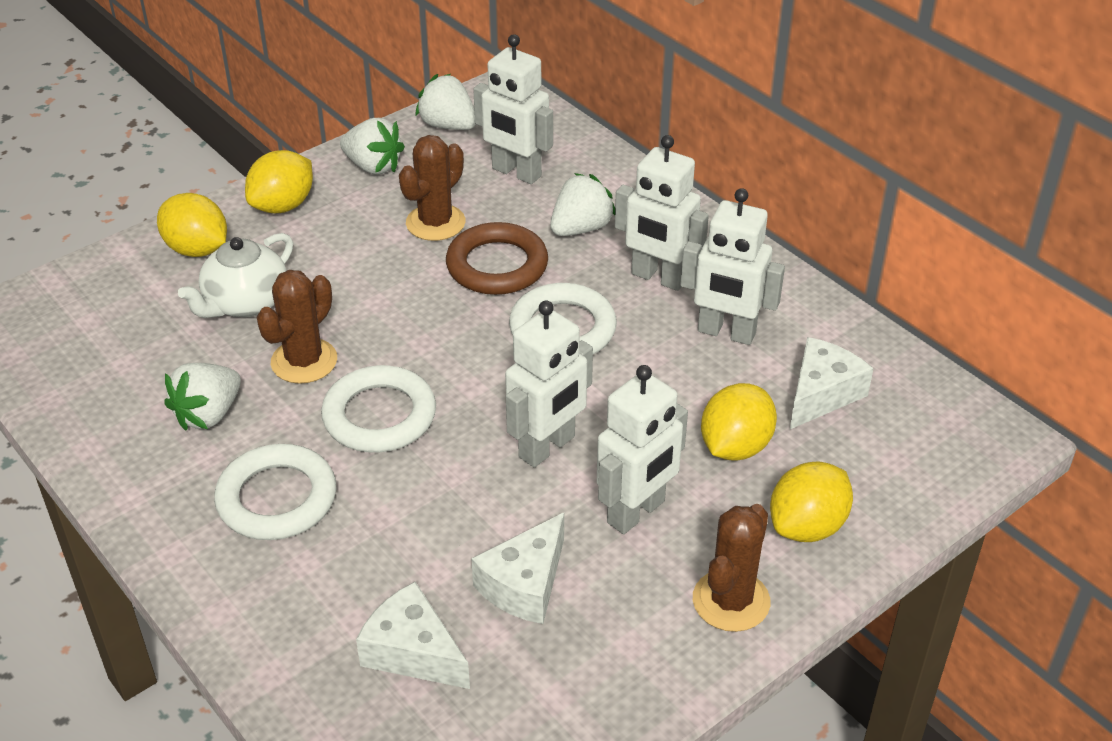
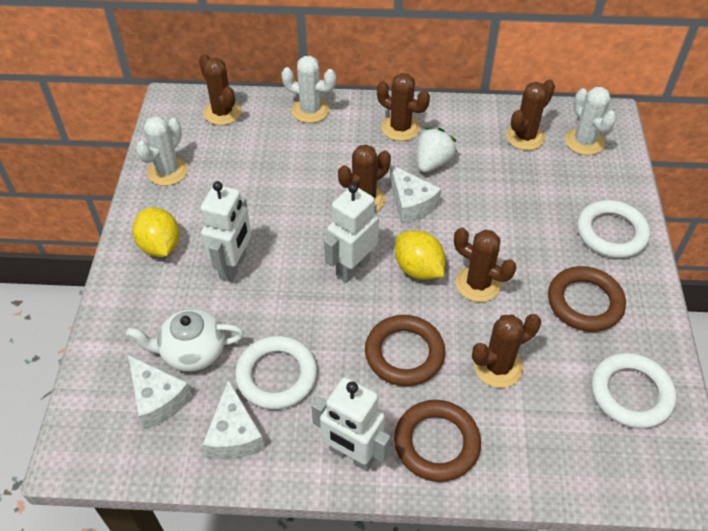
brown cactus: 3 -> 6
brown ring: 1 -> 3
white cactus: 0 -> 3
white robot: 5 -> 3
white strawberry: 4 -> 1
yellow lemon: 4 -> 2

